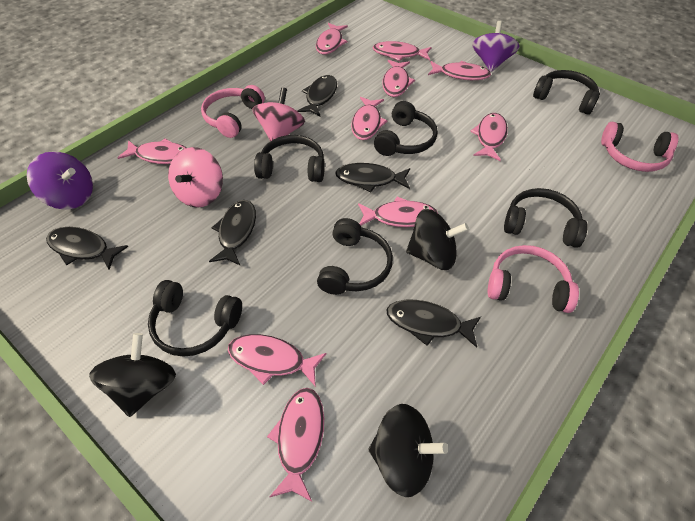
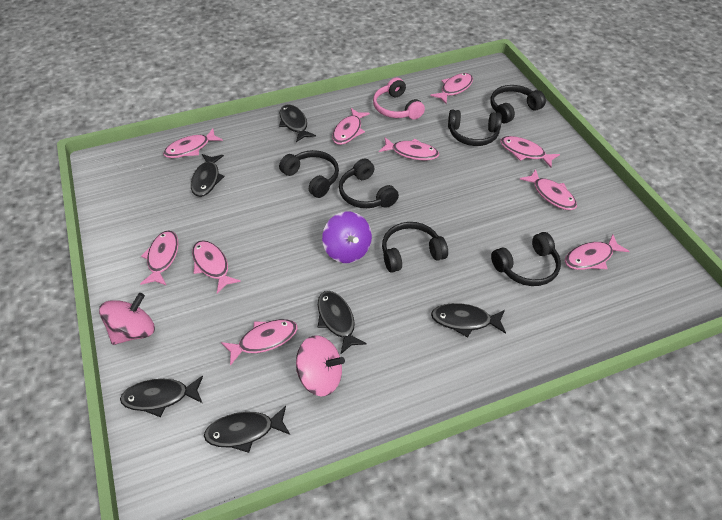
black fish: 5 -> 6
black spinning top: 3 -> 0
pink headphones: 3 -> 1
purple spinning top: 2 -> 1

